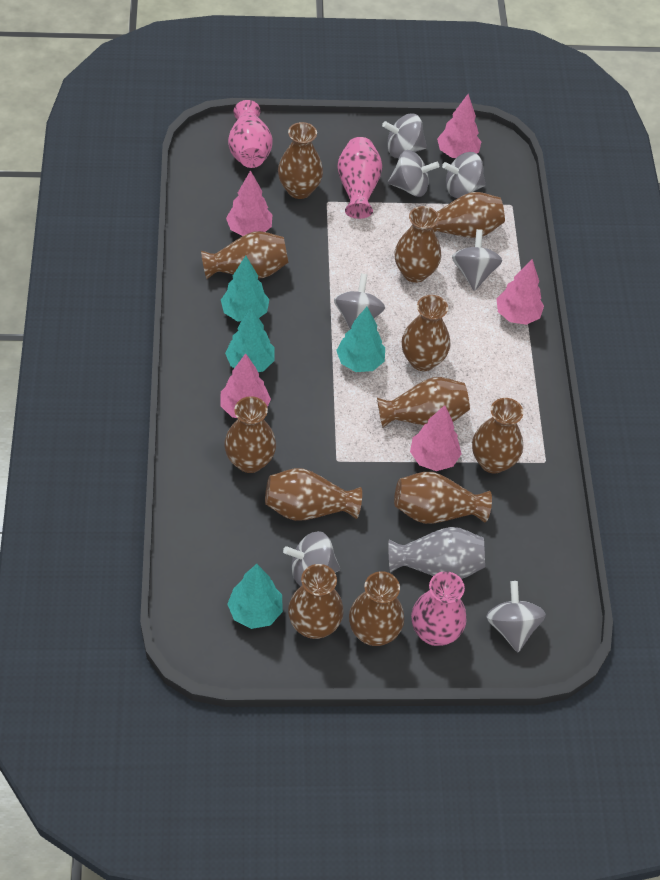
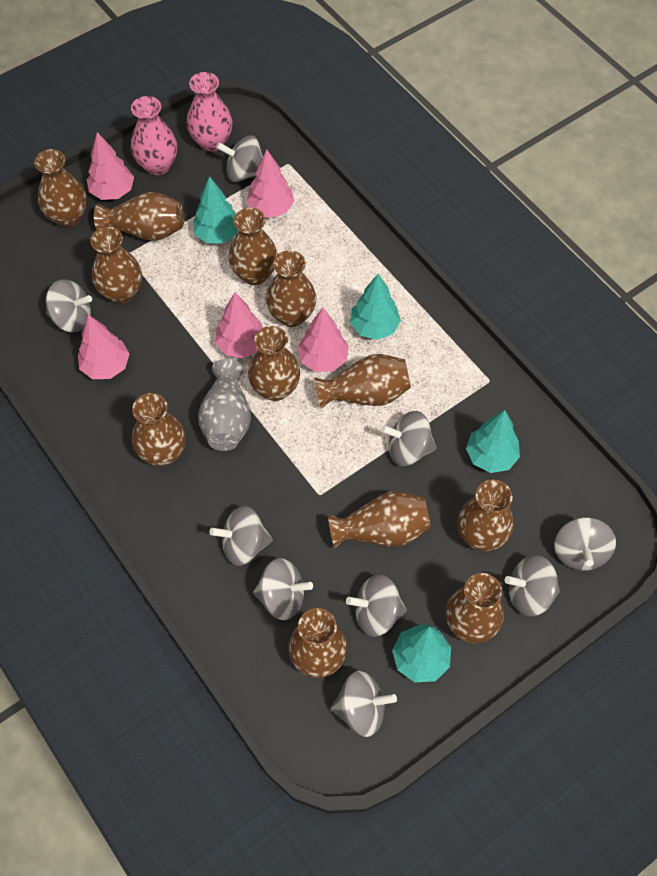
grey spinning top: 7 -> 9
pink vase: 3 -> 2

